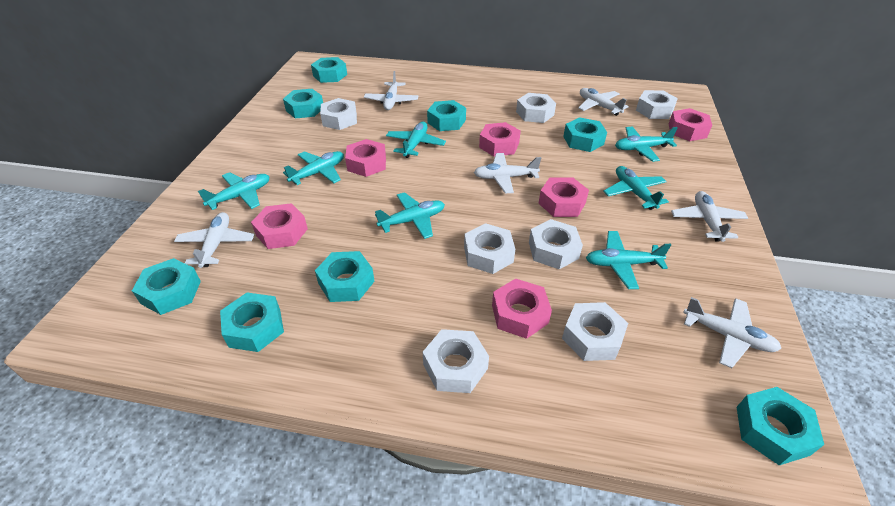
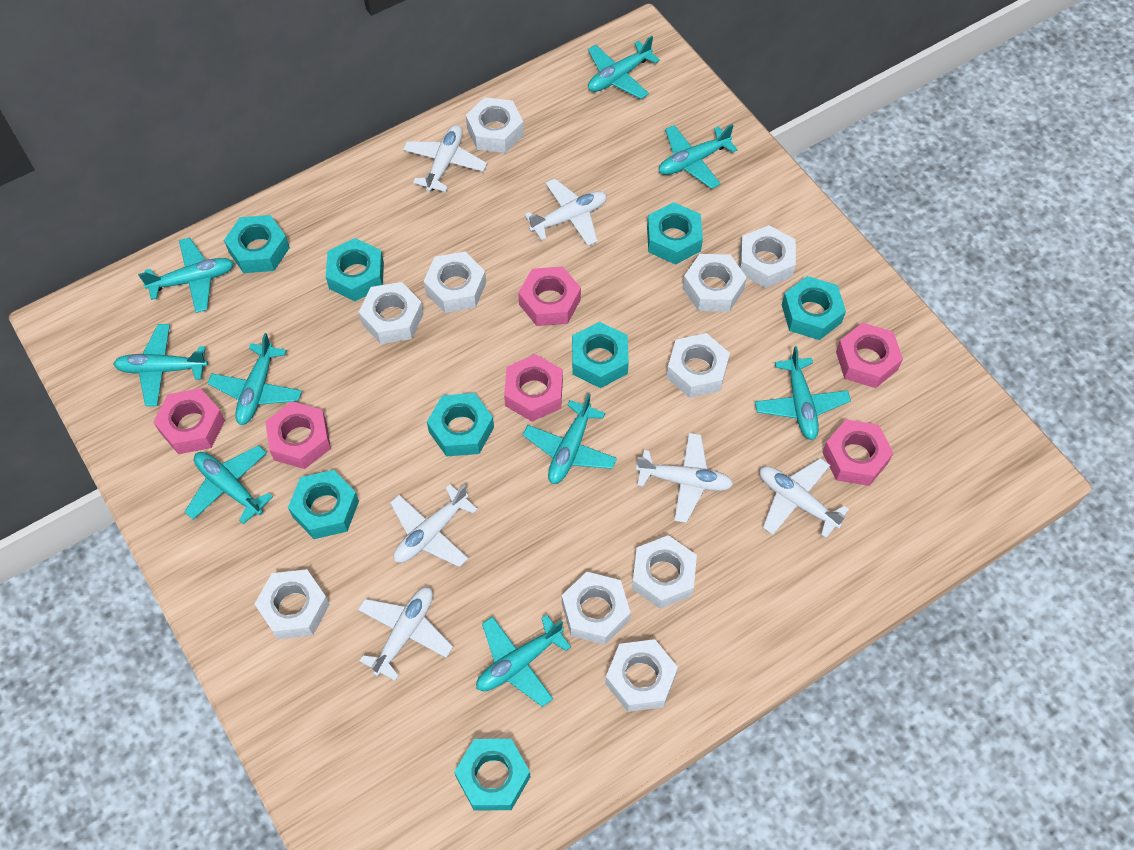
turquoise plane: 7 -> 9
white nut: 7 -> 10

